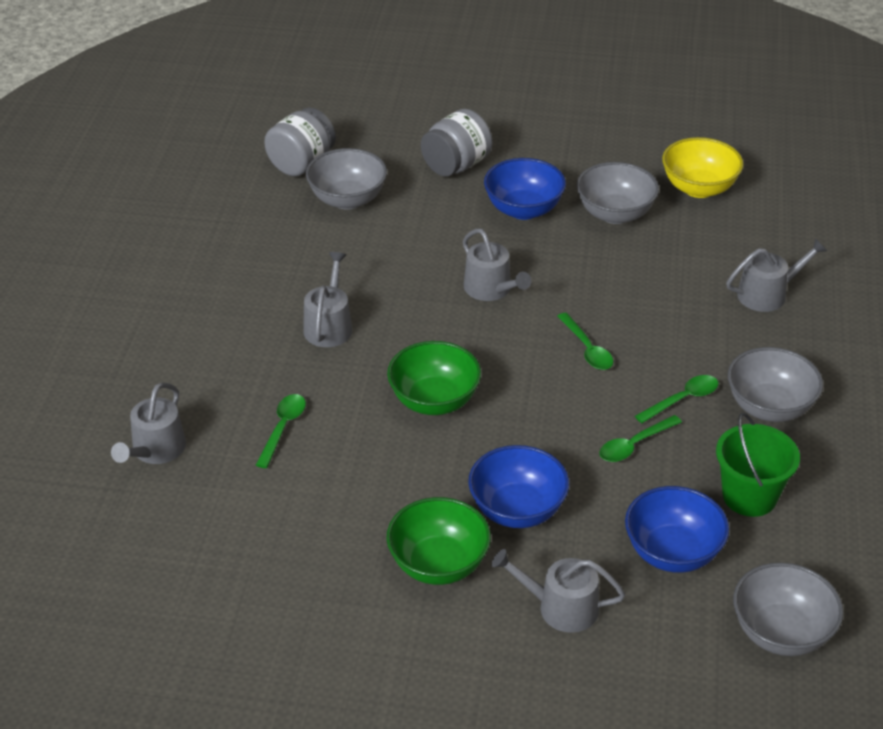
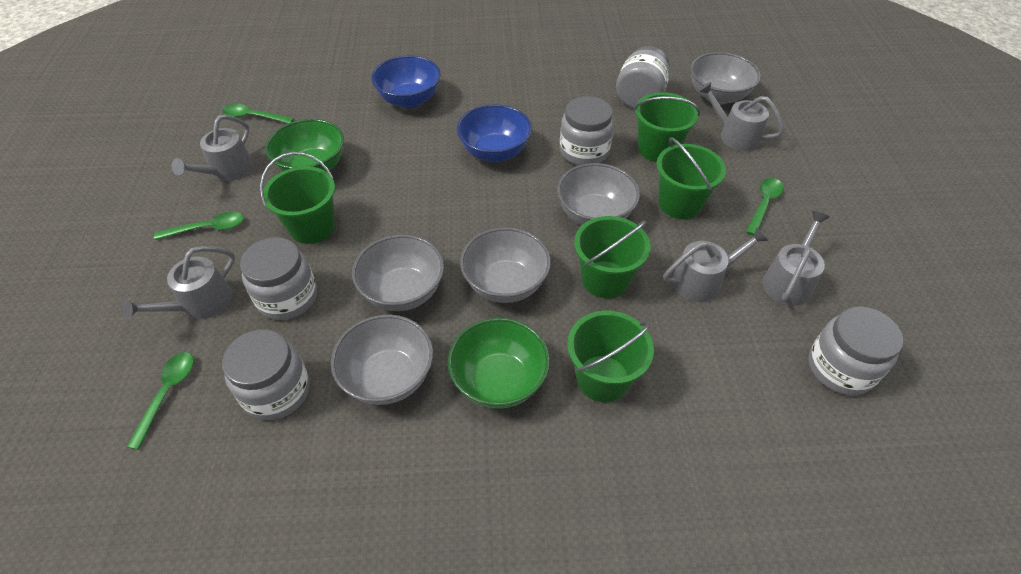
blue bowl: 3 -> 2
green bucket: 1 -> 5
grey bowl: 4 -> 5
grey jar: 2 -> 5
yellow bowl: 1 -> 0

